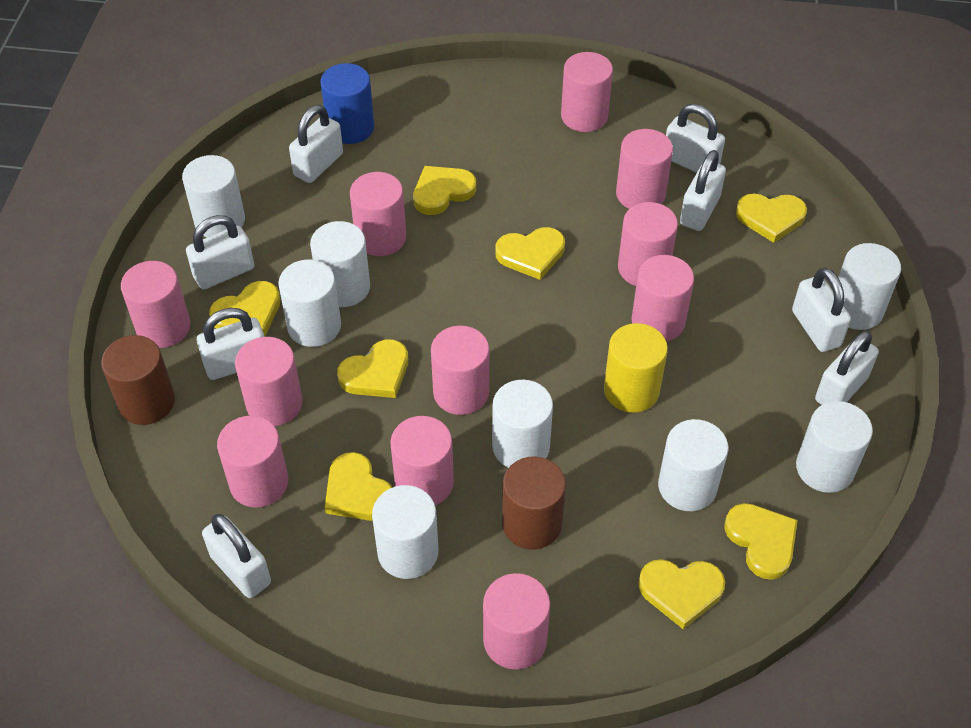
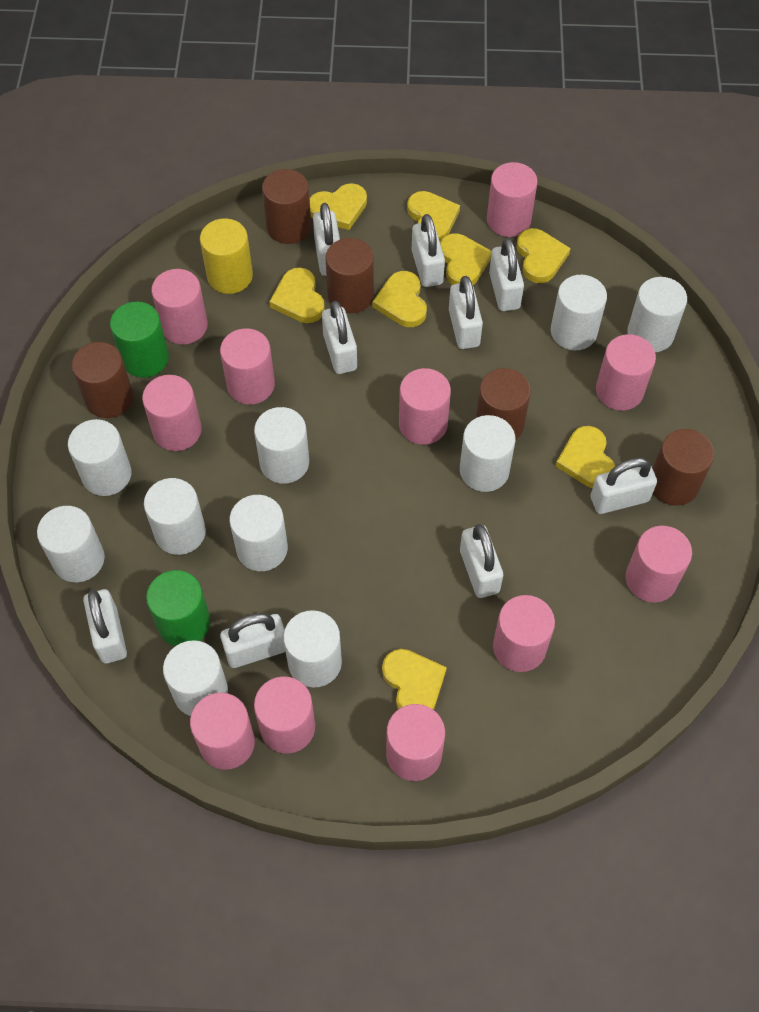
blue cylinder: 1 -> 0
brown cylinder: 2 -> 5
green cylinder: 0 -> 2
white cylinder: 8 -> 10
white padlock: 8 -> 9

